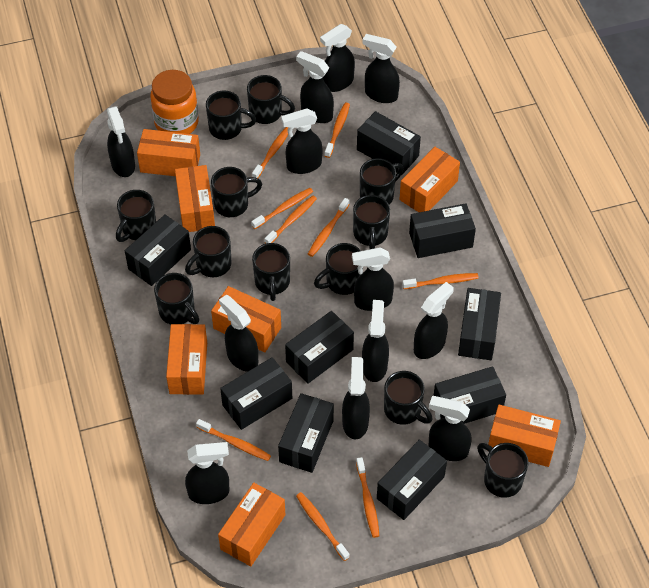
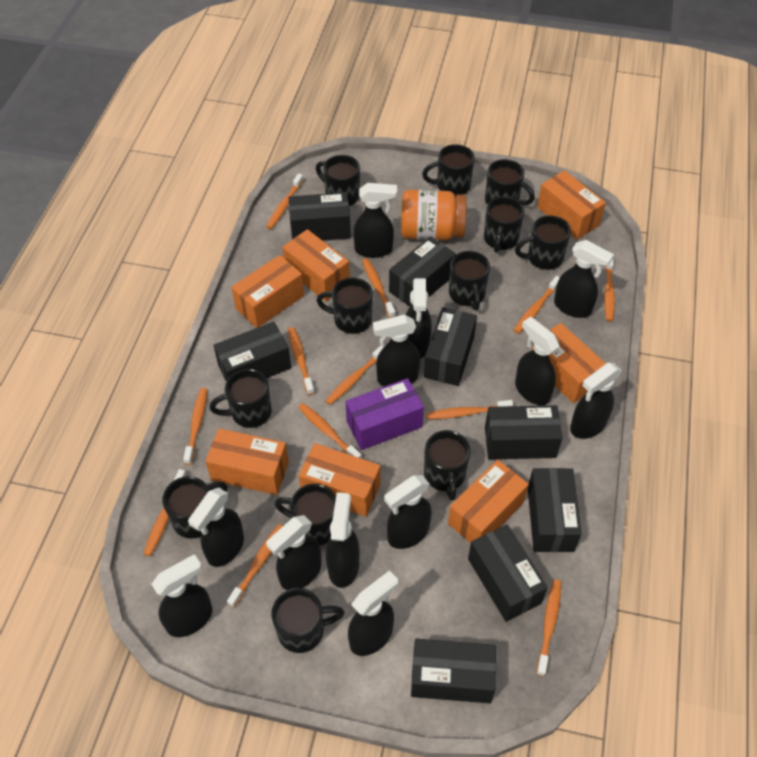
black box: 9 -> 8
orange toothbrush: 9 -> 12
purple box: 0 -> 1

